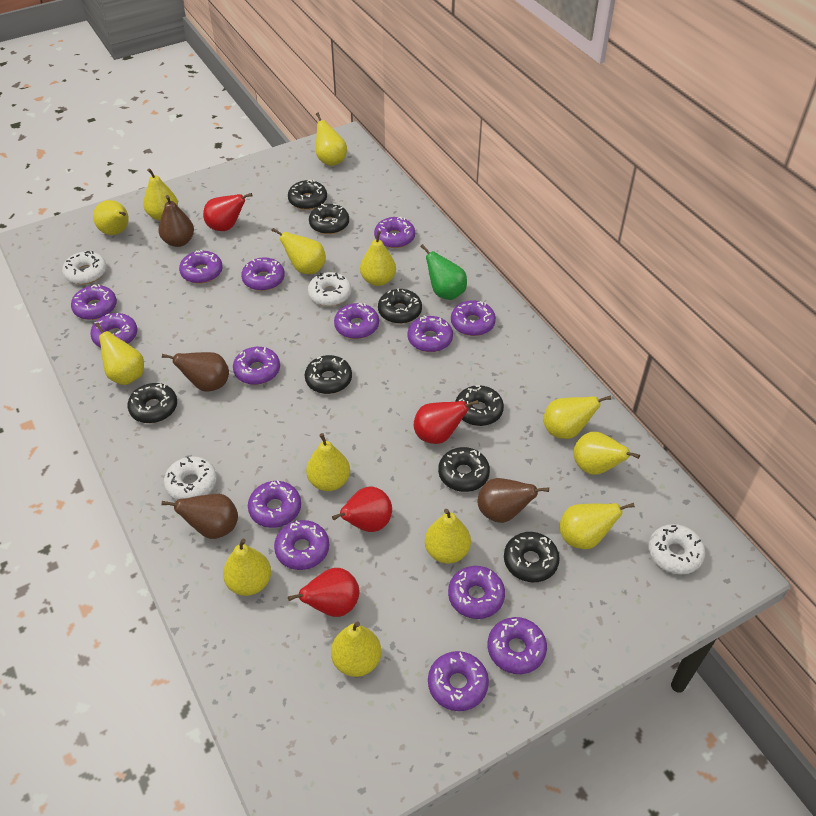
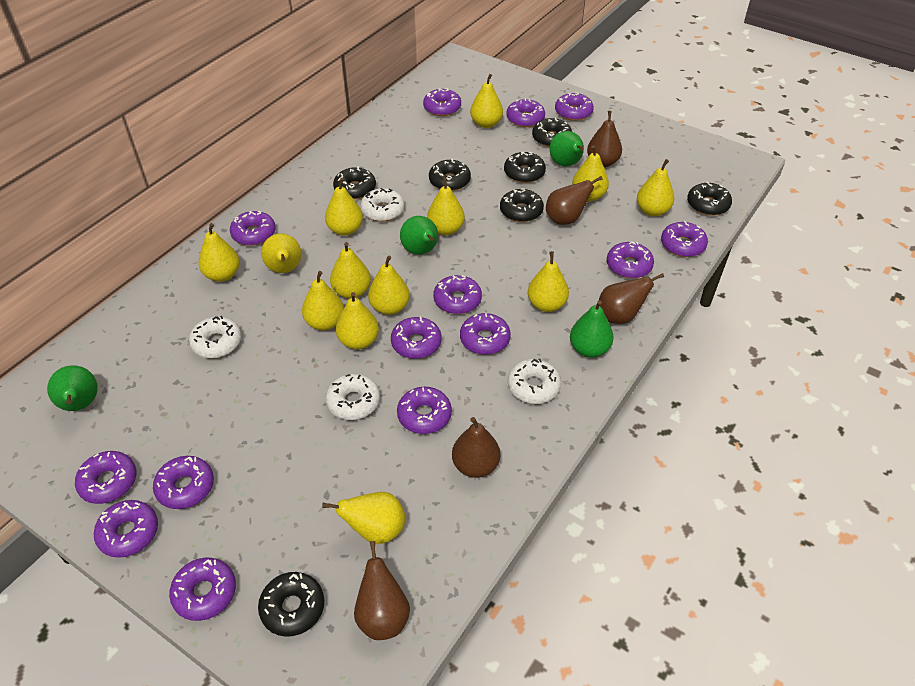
black donut: 8 -> 7
brown pear: 4 -> 5
green pear: 1 -> 4
red pear: 4 -> 0

